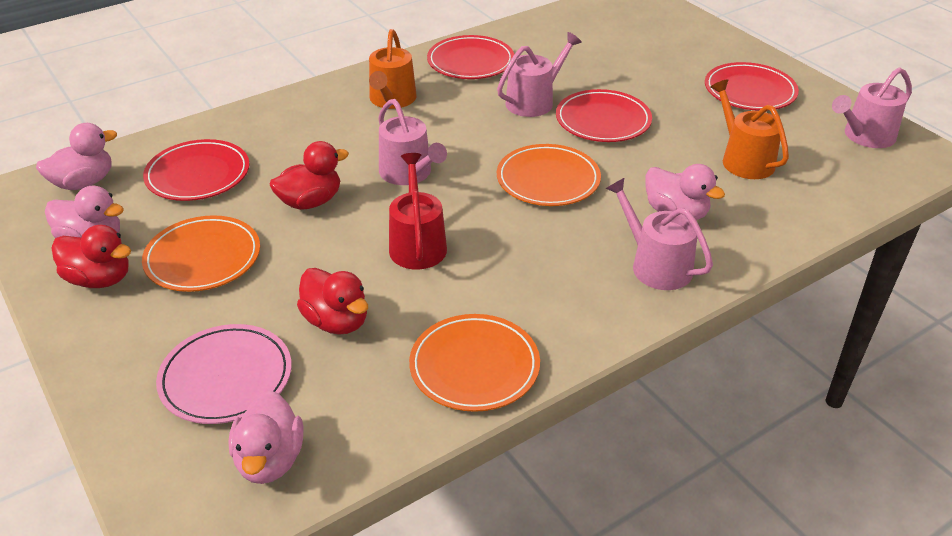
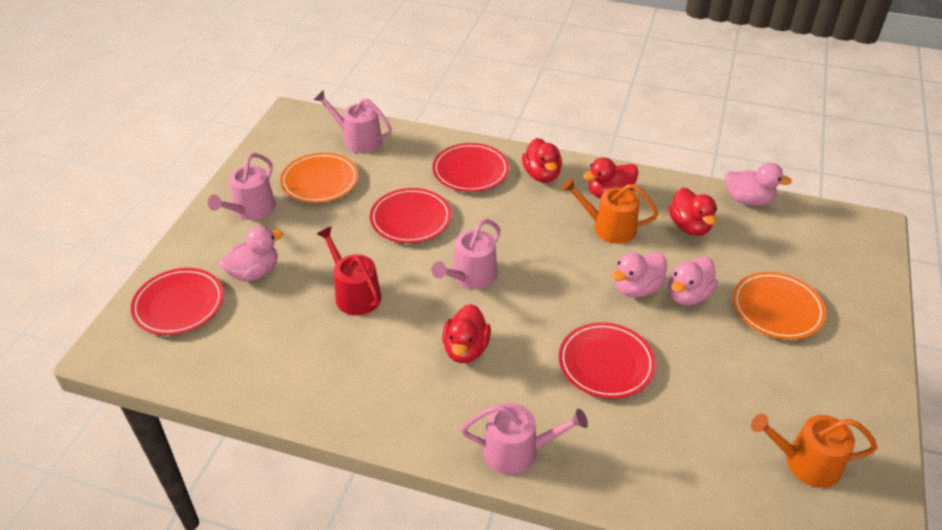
orange plate: 3 -> 2
pink plate: 1 -> 0
red duck: 3 -> 4

